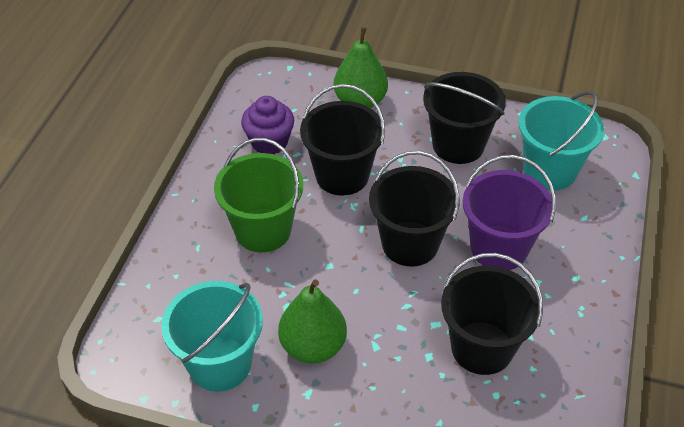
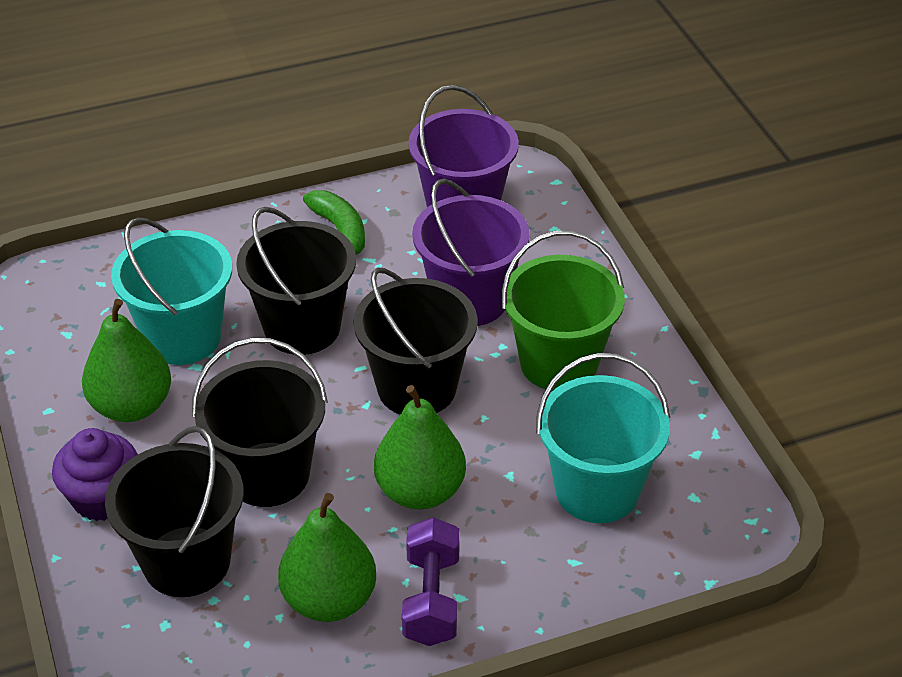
green banana: 0 -> 1
green pear: 2 -> 3
purple bucket: 1 -> 2
purple dumbbell: 0 -> 1

